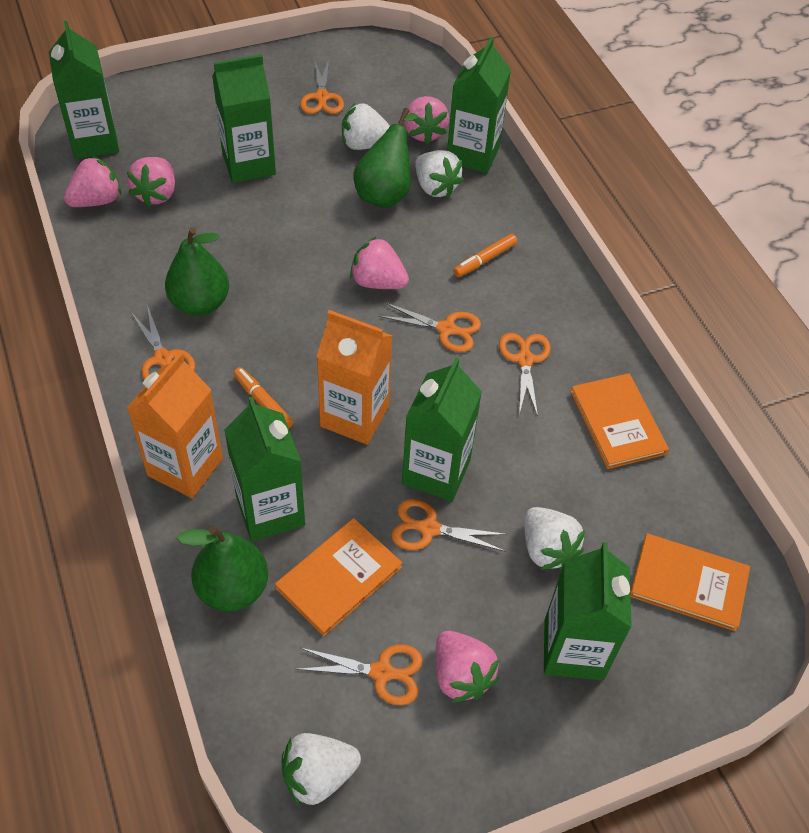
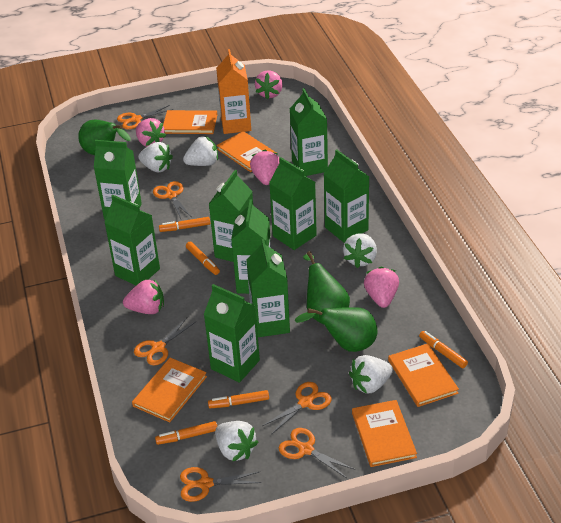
green carton: 6 -> 9
orange book: 3 -> 5
orange carton: 2 -> 1
orange marker: 2 -> 5
white strawberry: 4 -> 5

